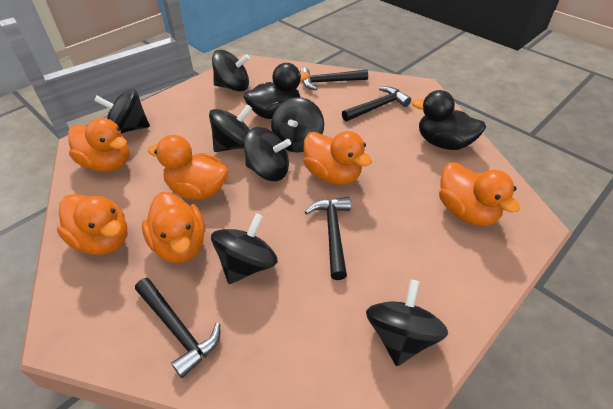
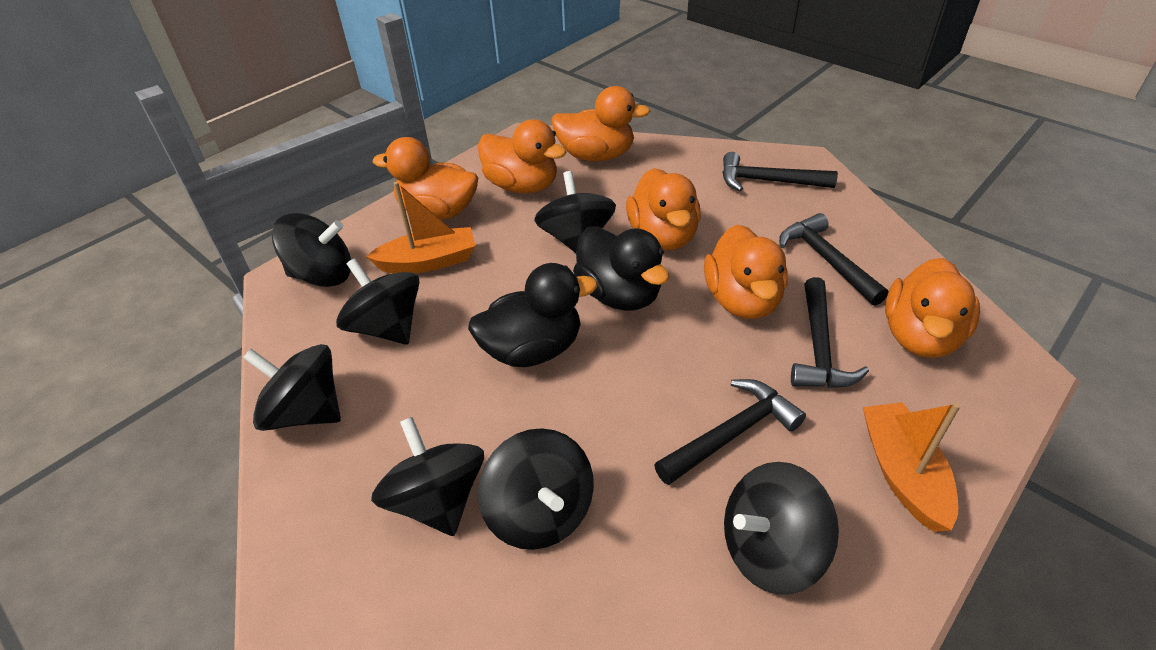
orange boat: 0 -> 2

